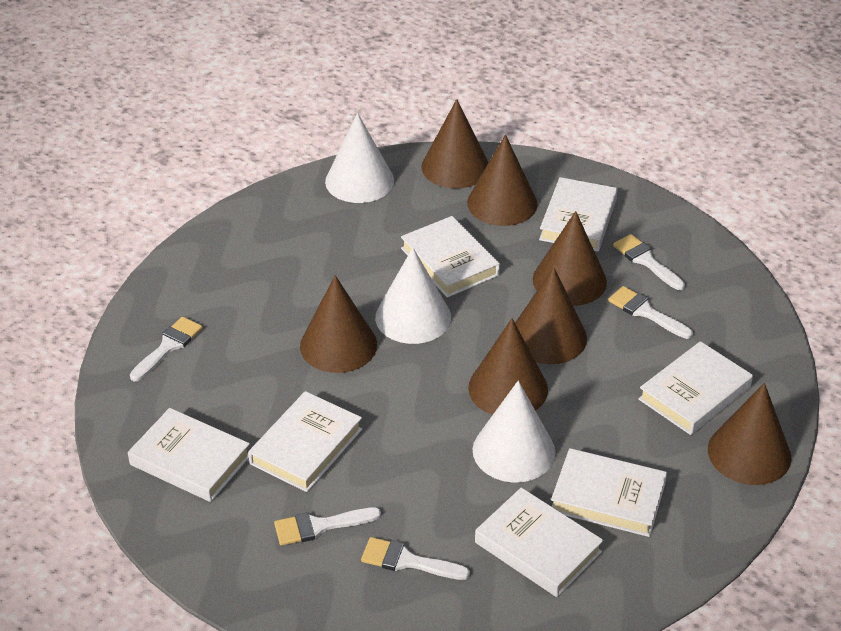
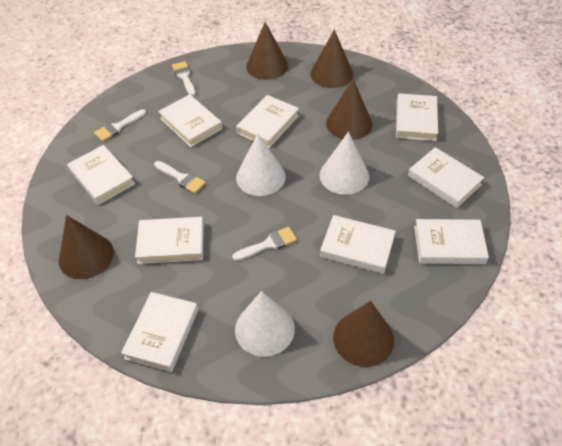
brown cone: 7 -> 5
white book: 7 -> 9
white brush: 5 -> 4

